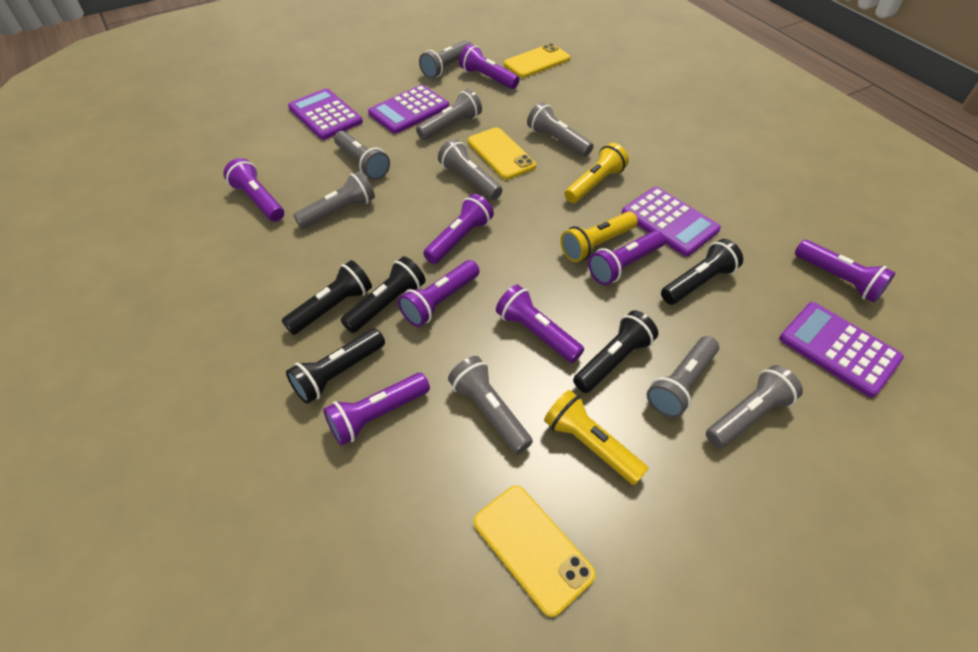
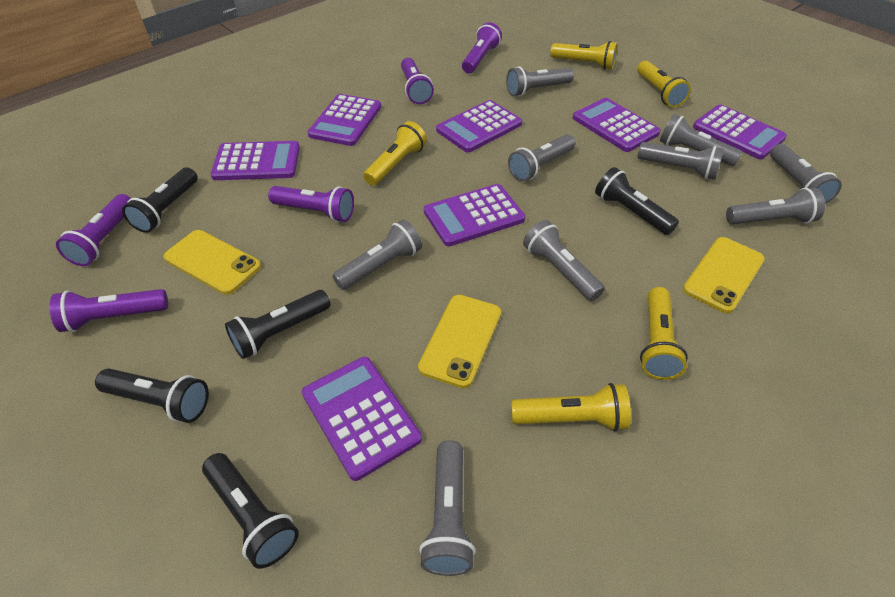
purple calculator: 4 -> 7
purple flashlight: 8 -> 5
yellow flashlight: 3 -> 5

